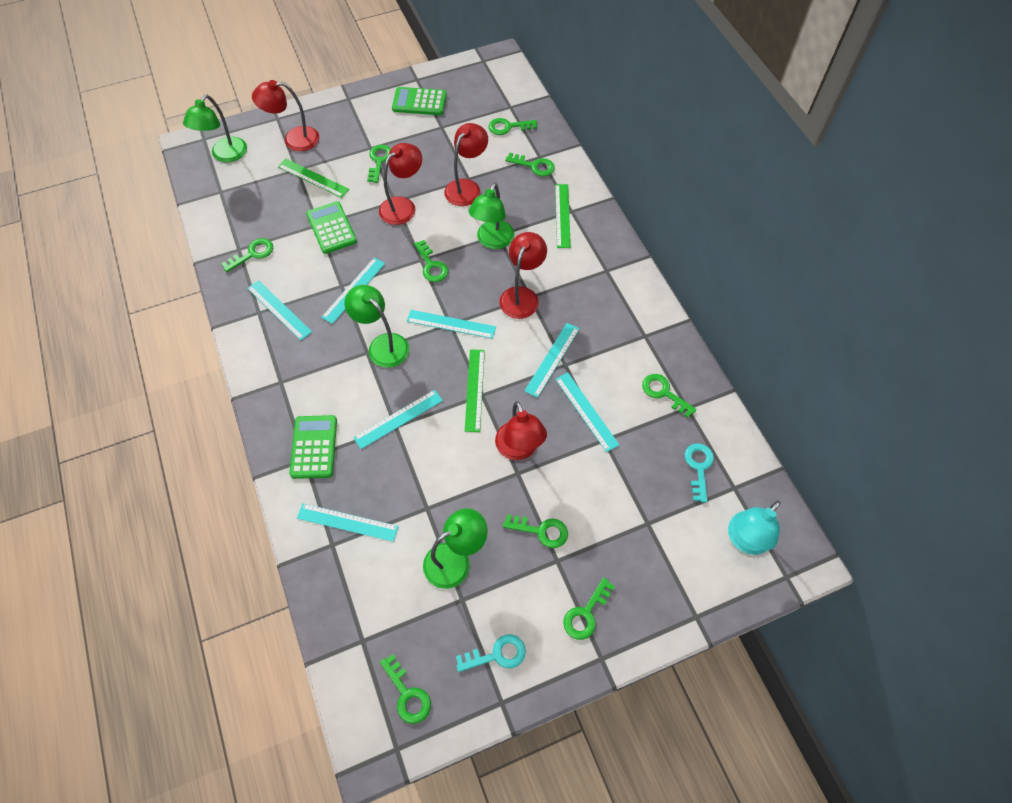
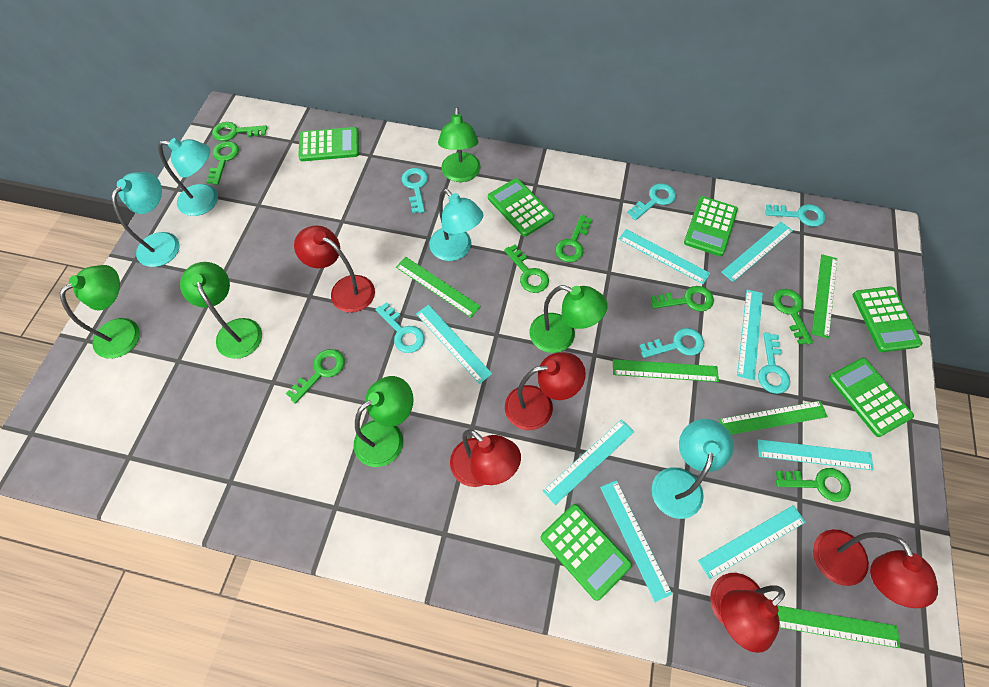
green calculator: 3 -> 6
green key: 9 -> 8
green lamp: 4 -> 5
green ruler: 3 -> 5
turquoise key: 2 -> 6
turquoise lamp: 1 -> 4
turquoise ruler: 7 -> 8

